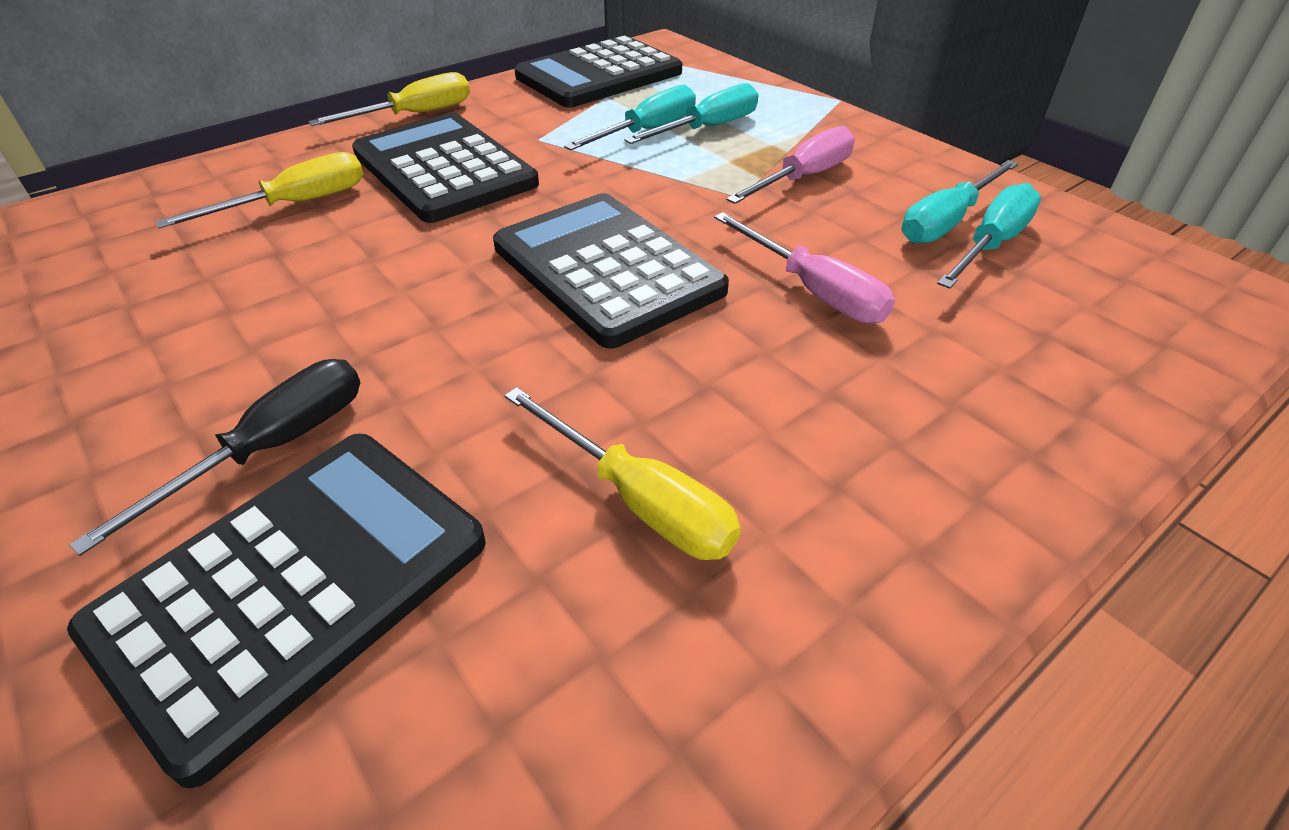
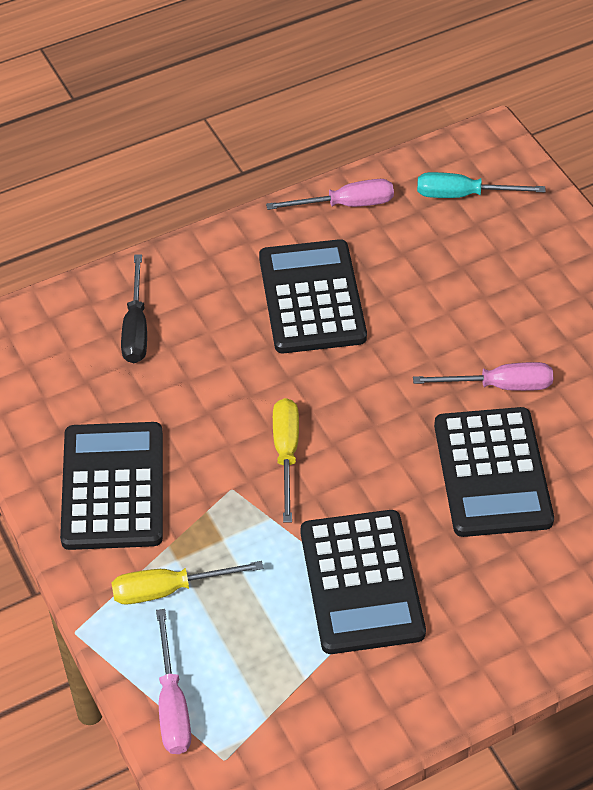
pink screwdriver: 2 -> 3
turquoise screwdriver: 4 -> 1
yellow screwdriver: 3 -> 2

